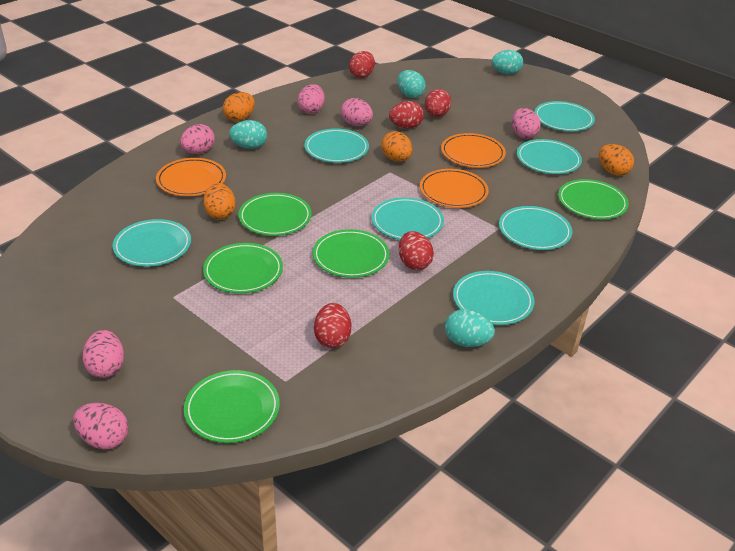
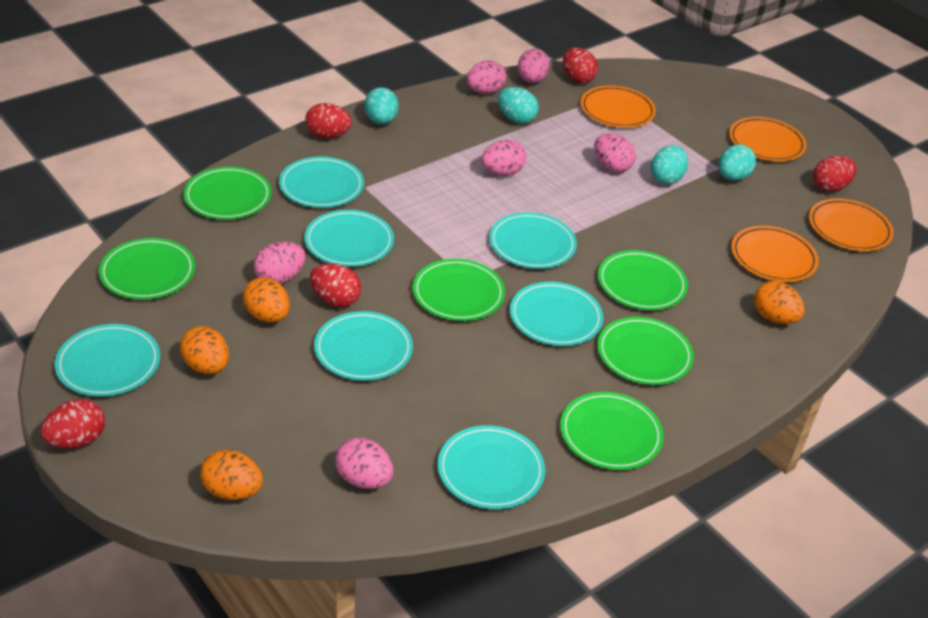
green plate: 5 -> 6
orange plate: 3 -> 4

